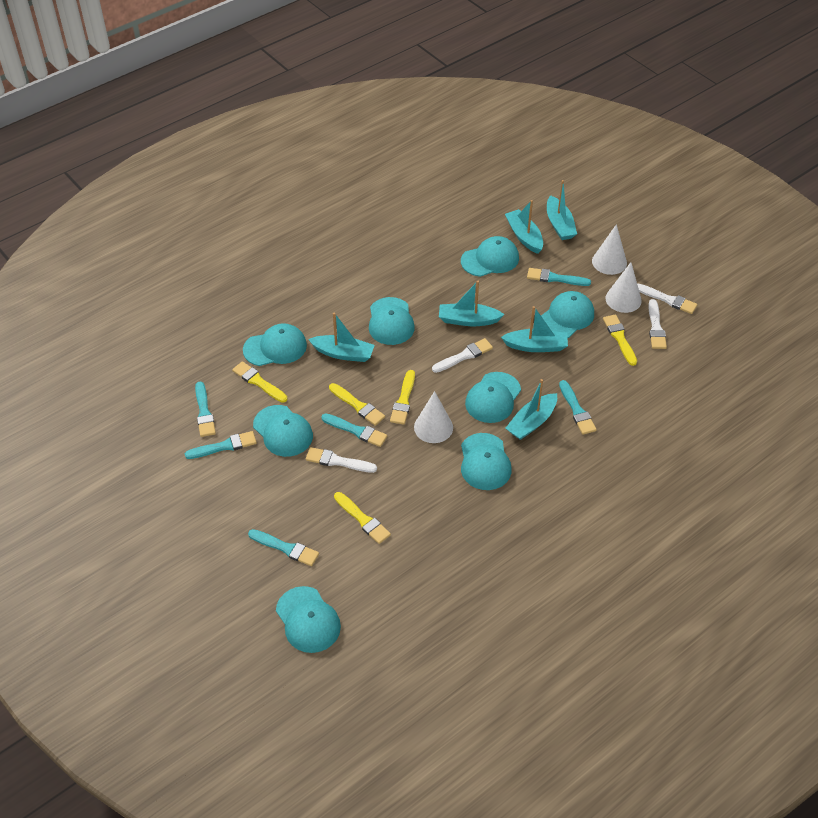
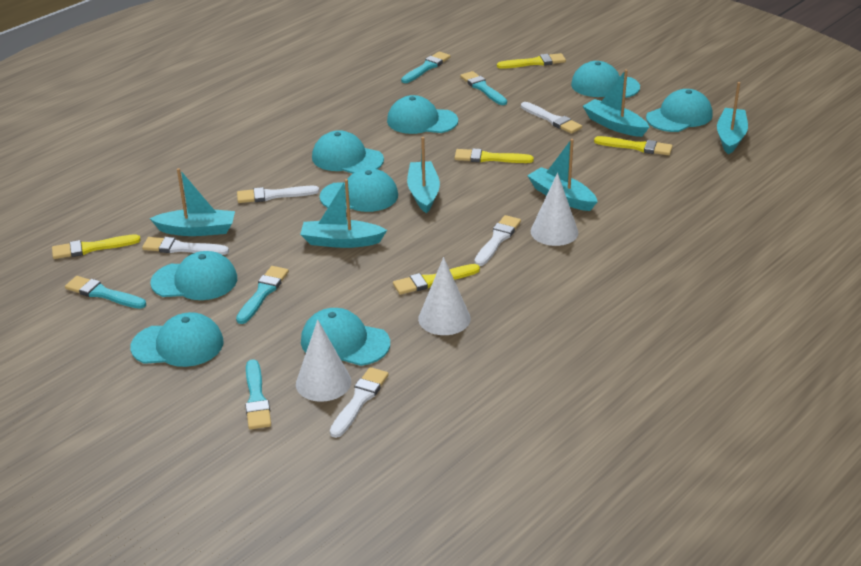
turquoise brush: 6 -> 5
white brush: 4 -> 5

